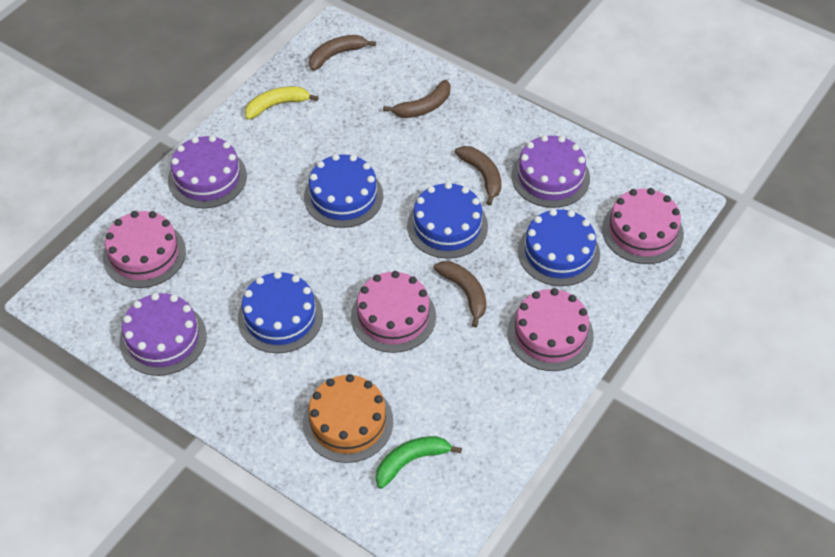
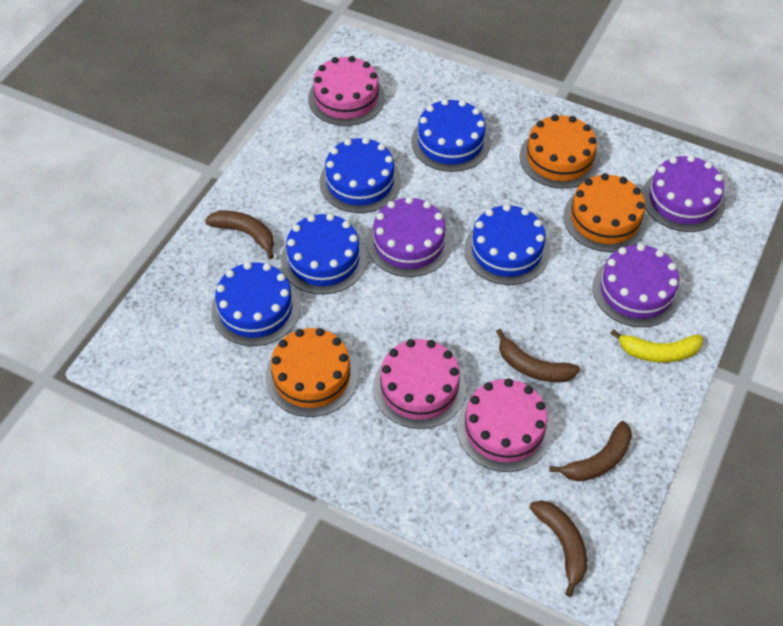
blue cake: 4 -> 5
green banana: 1 -> 0
orange cake: 1 -> 3
pink cake: 4 -> 3

